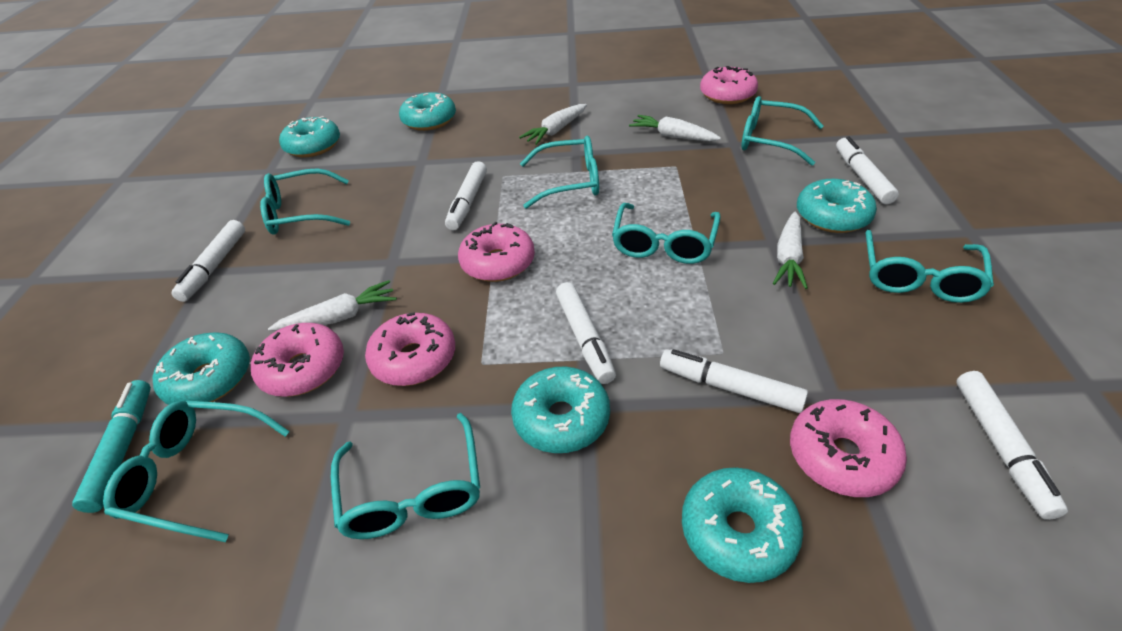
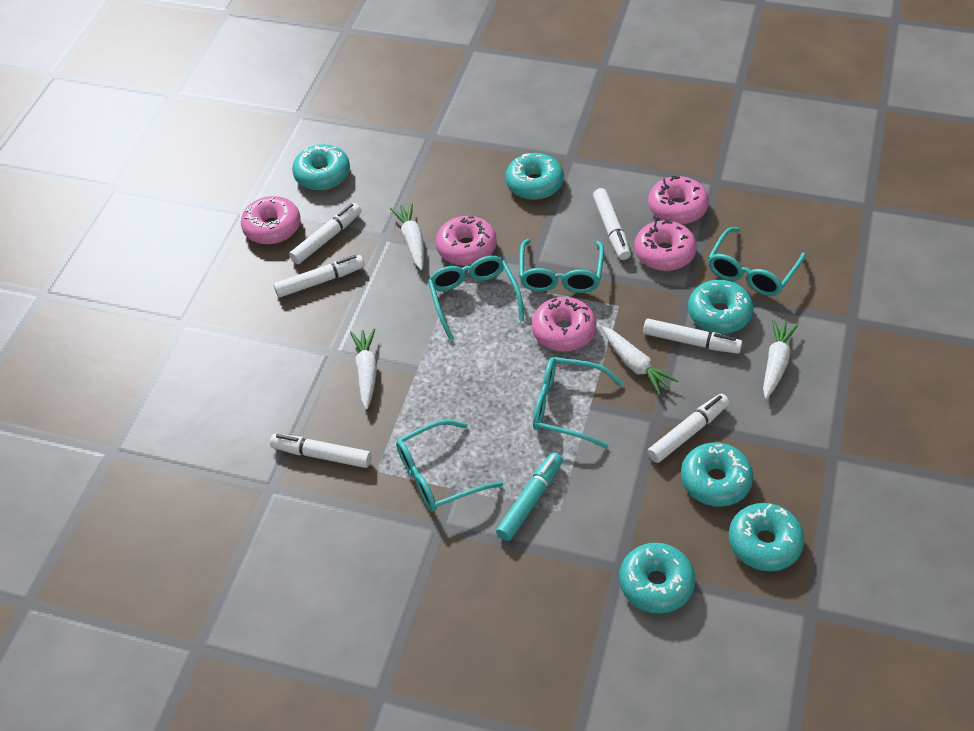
turquoise glasses: 7 -> 5

